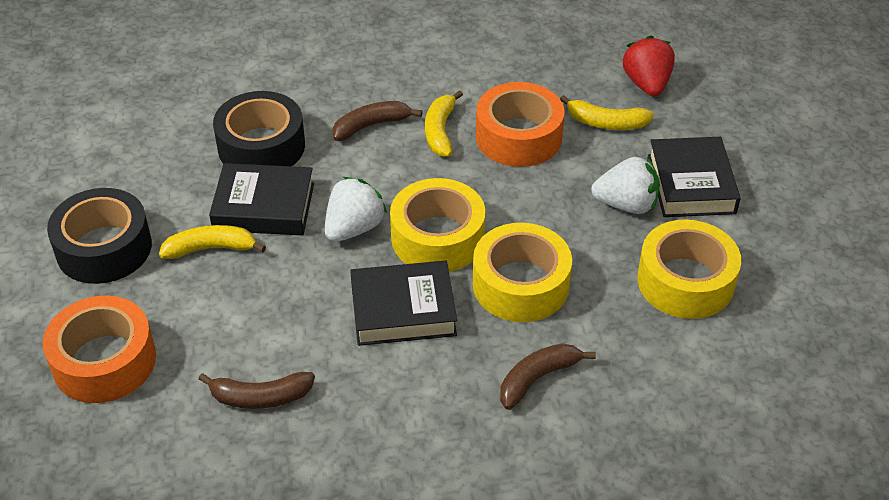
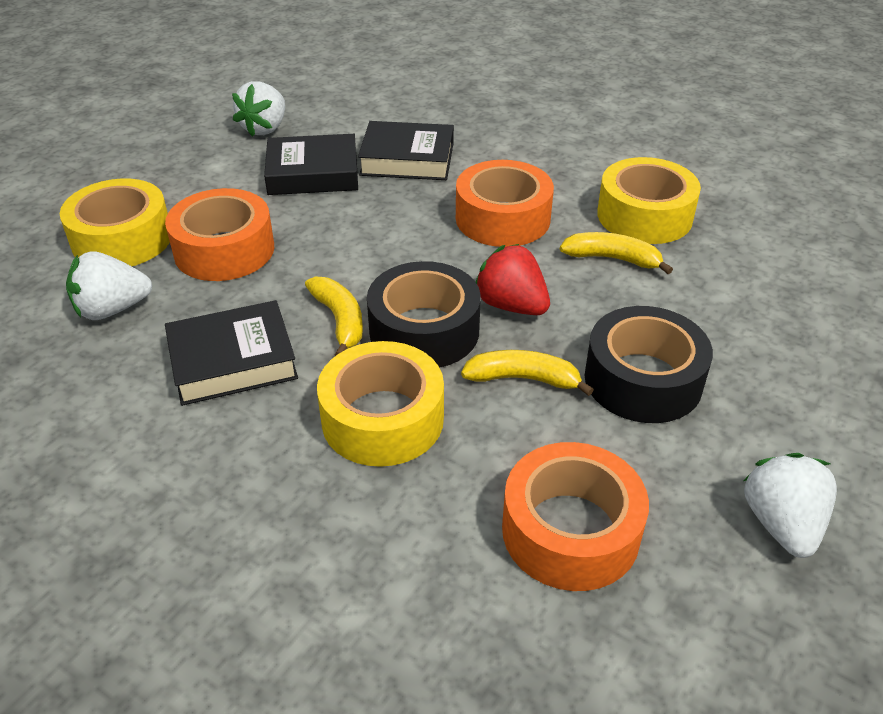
brown banana: 3 -> 0
orange tape: 2 -> 3
white strawberry: 2 -> 3

